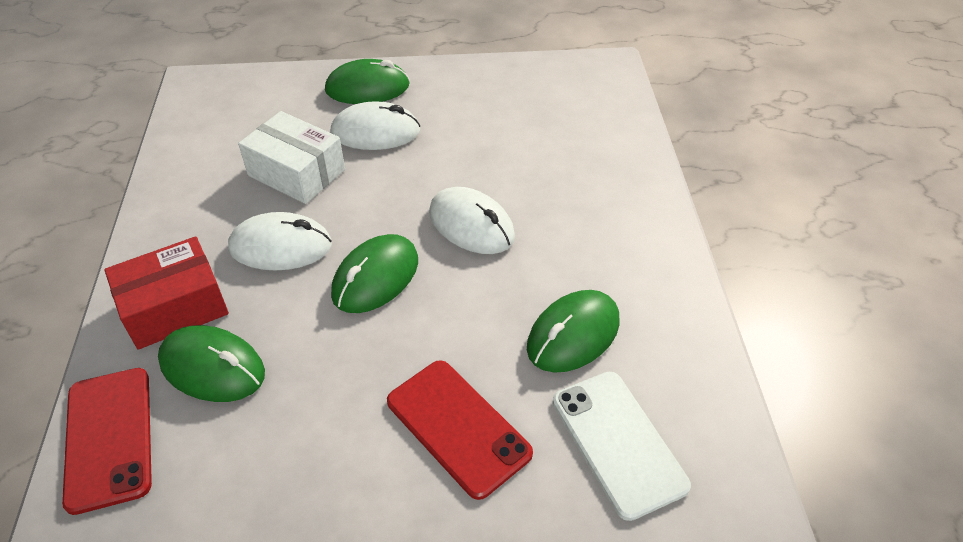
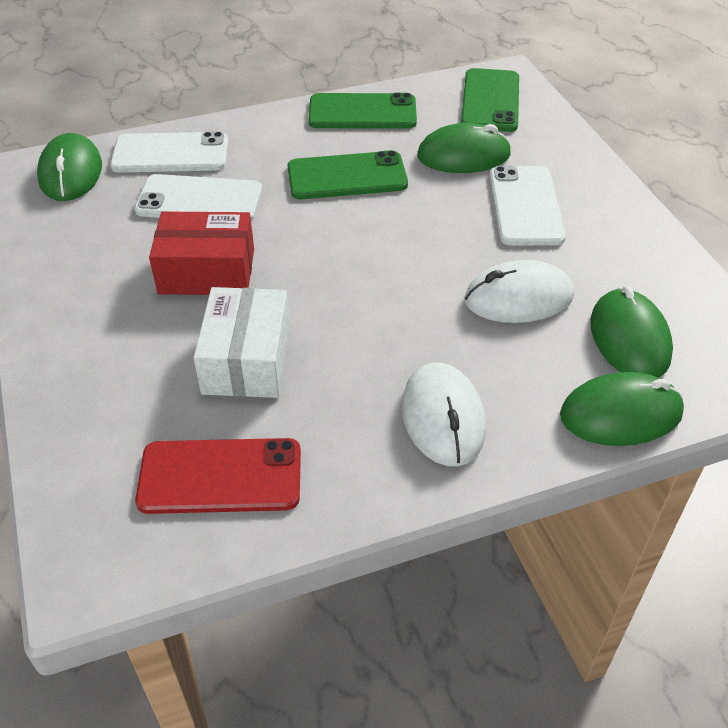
green phone: 0 -> 3
red phone: 2 -> 1
white mouse: 3 -> 2
white phone: 1 -> 3

